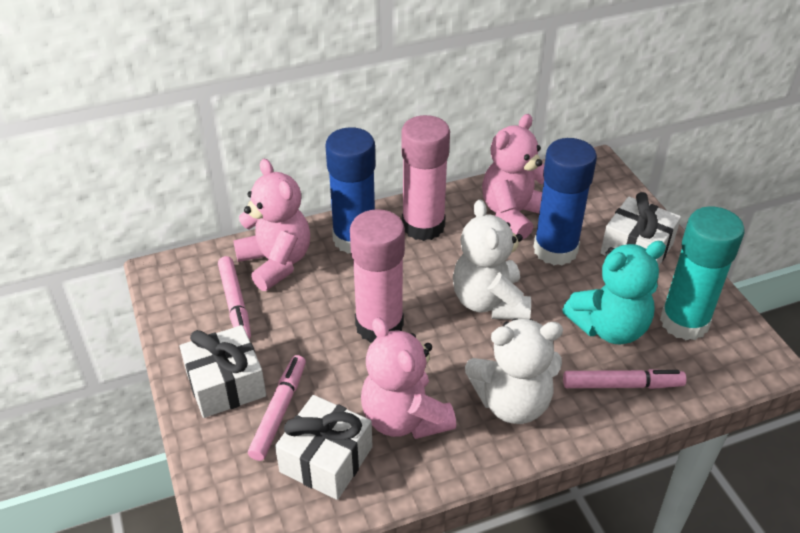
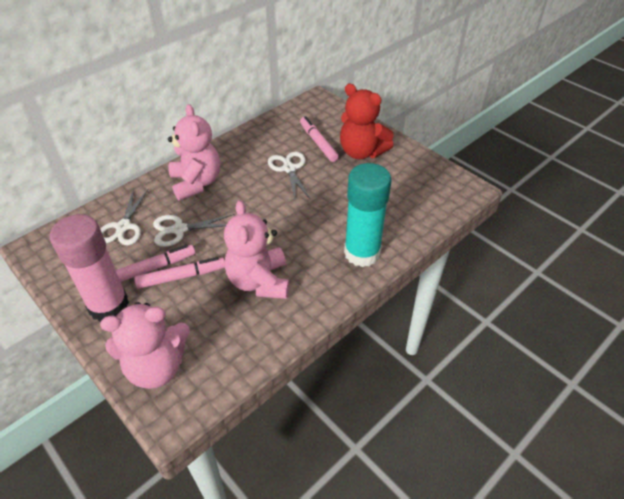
blue glue stick: 2 -> 0
pink glue stick: 2 -> 1
red teddy bear: 0 -> 1
turquoise teddy bear: 1 -> 0
white gift: 3 -> 0
white scissors: 0 -> 3
white teddy bear: 2 -> 0

